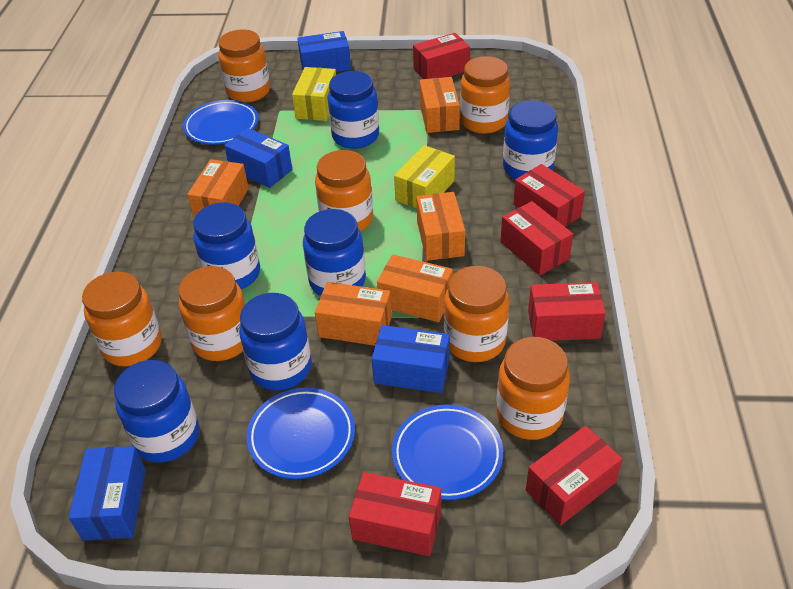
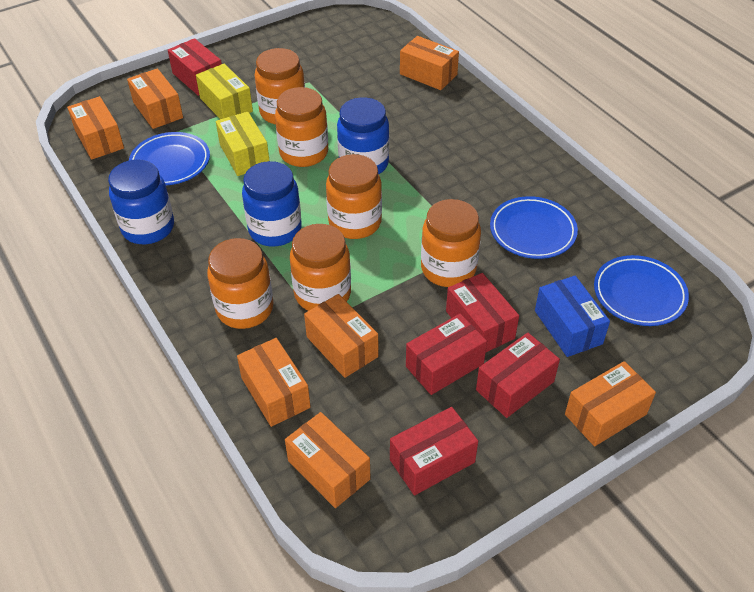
blue box: 4 -> 1
blue jar: 6 -> 3
orange box: 5 -> 7
orange jar: 7 -> 6
red box: 6 -> 5

